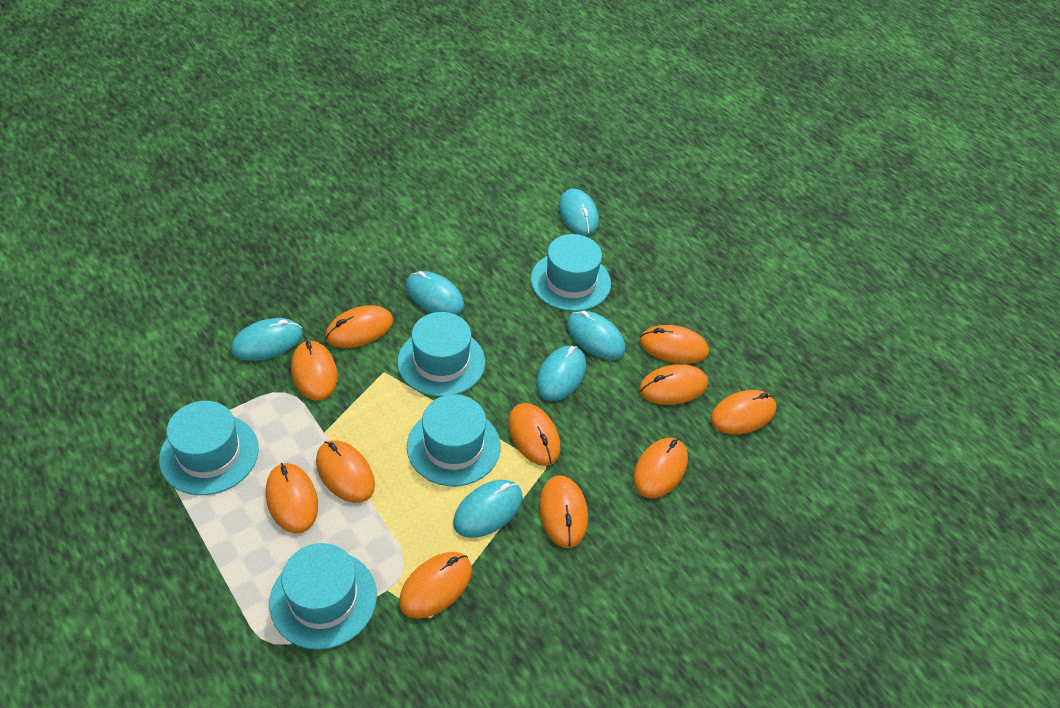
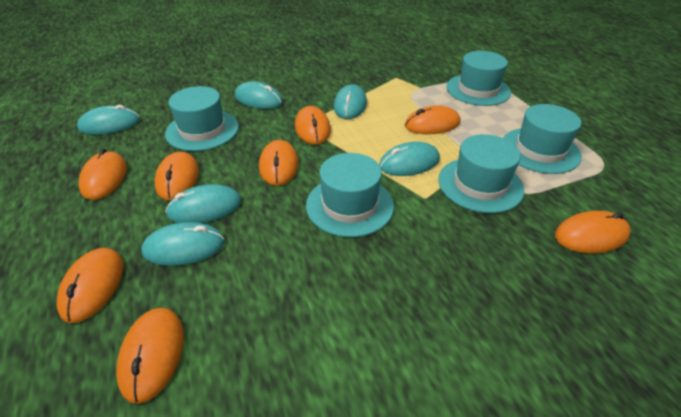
orange mouse: 11 -> 8

